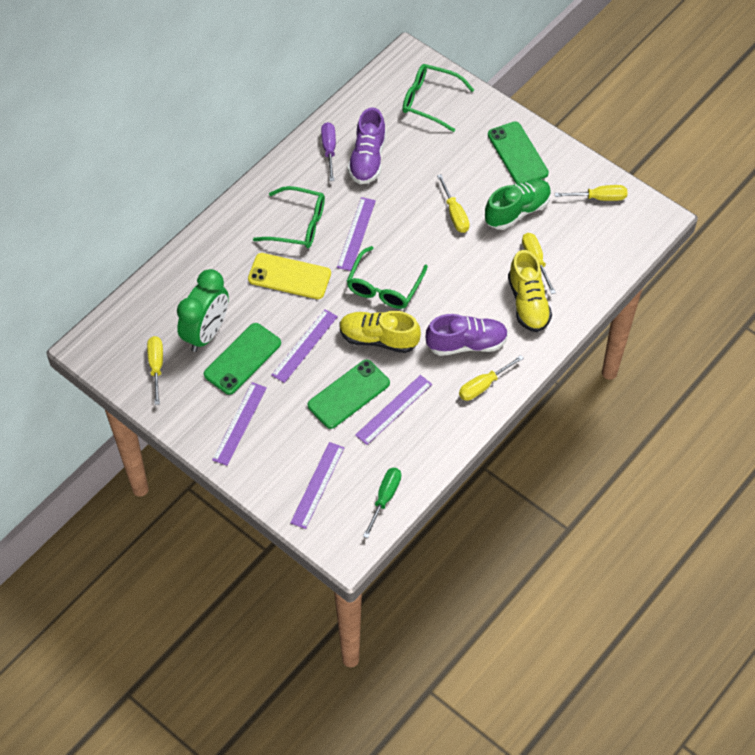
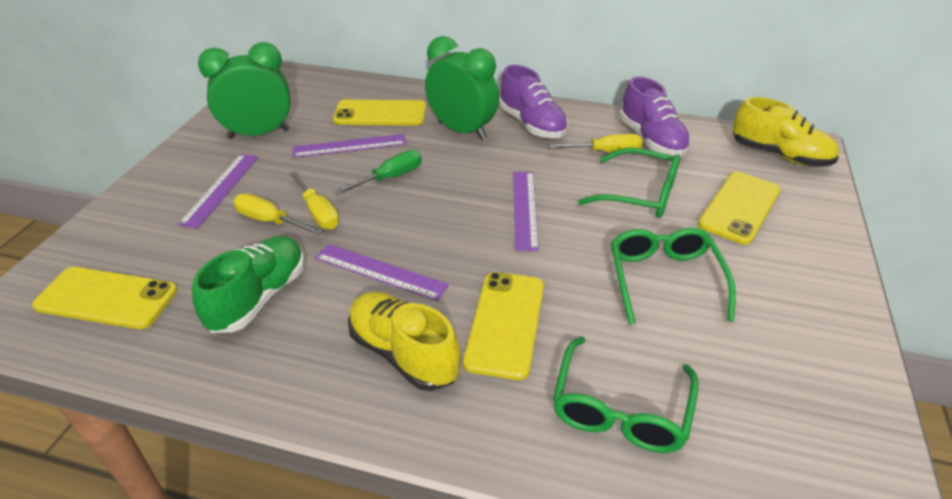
green clock: 1 -> 2
green phone: 3 -> 0
purple ruler: 5 -> 4
purple screwdriver: 1 -> 0
yellow phone: 1 -> 4
yellow screwdriver: 5 -> 3

